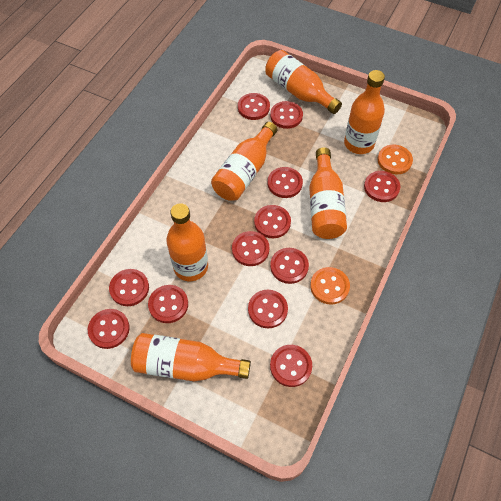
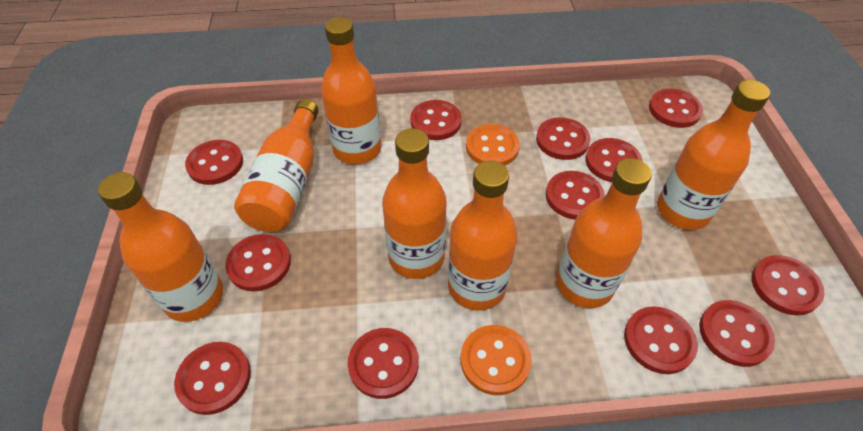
orange bottle: 6 -> 7

